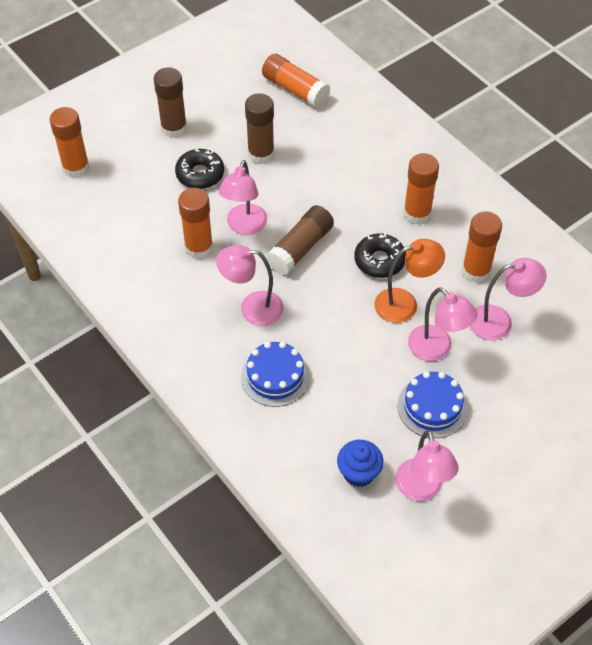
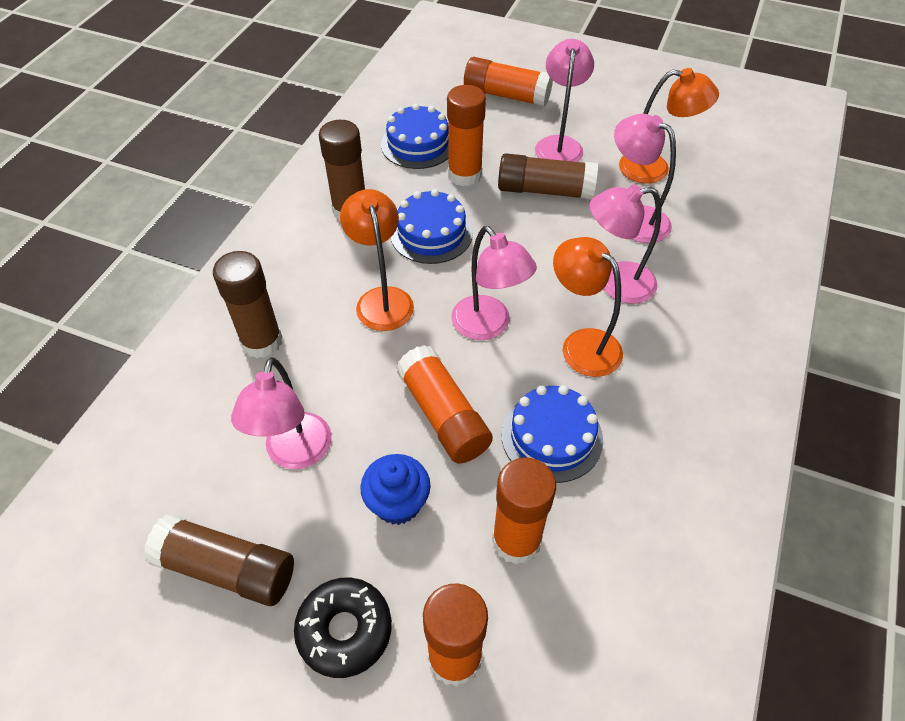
black donut: 2 -> 1
blue cake: 2 -> 3
brown glue stick: 3 -> 4
orange lamp: 1 -> 3

